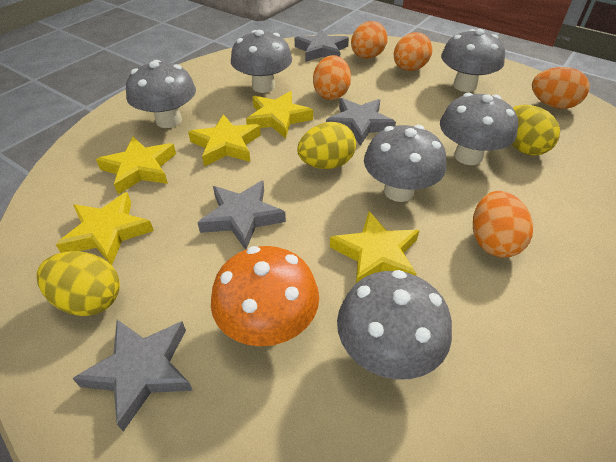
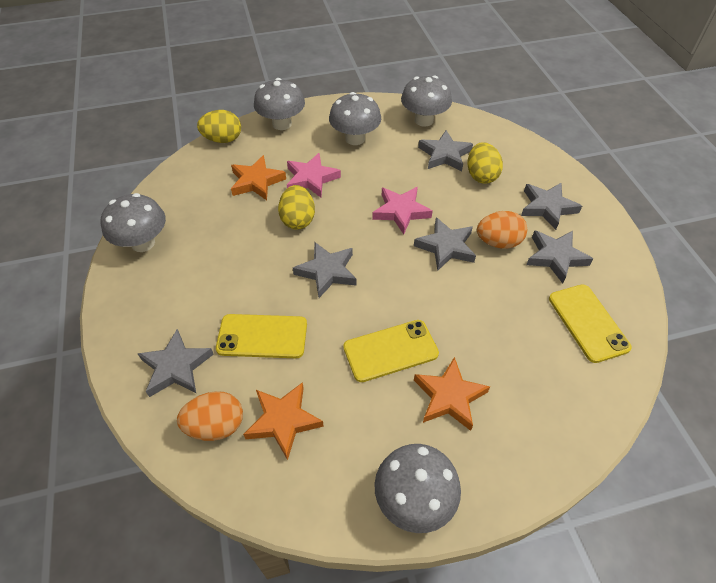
grey mushroom: 6 -> 5
grey star: 4 -> 6
orange egg: 5 -> 2
orange mushroom: 1 -> 0
orange star: 0 -> 3
pink star: 0 -> 2
yellow phone: 0 -> 3
yellow star: 5 -> 0

